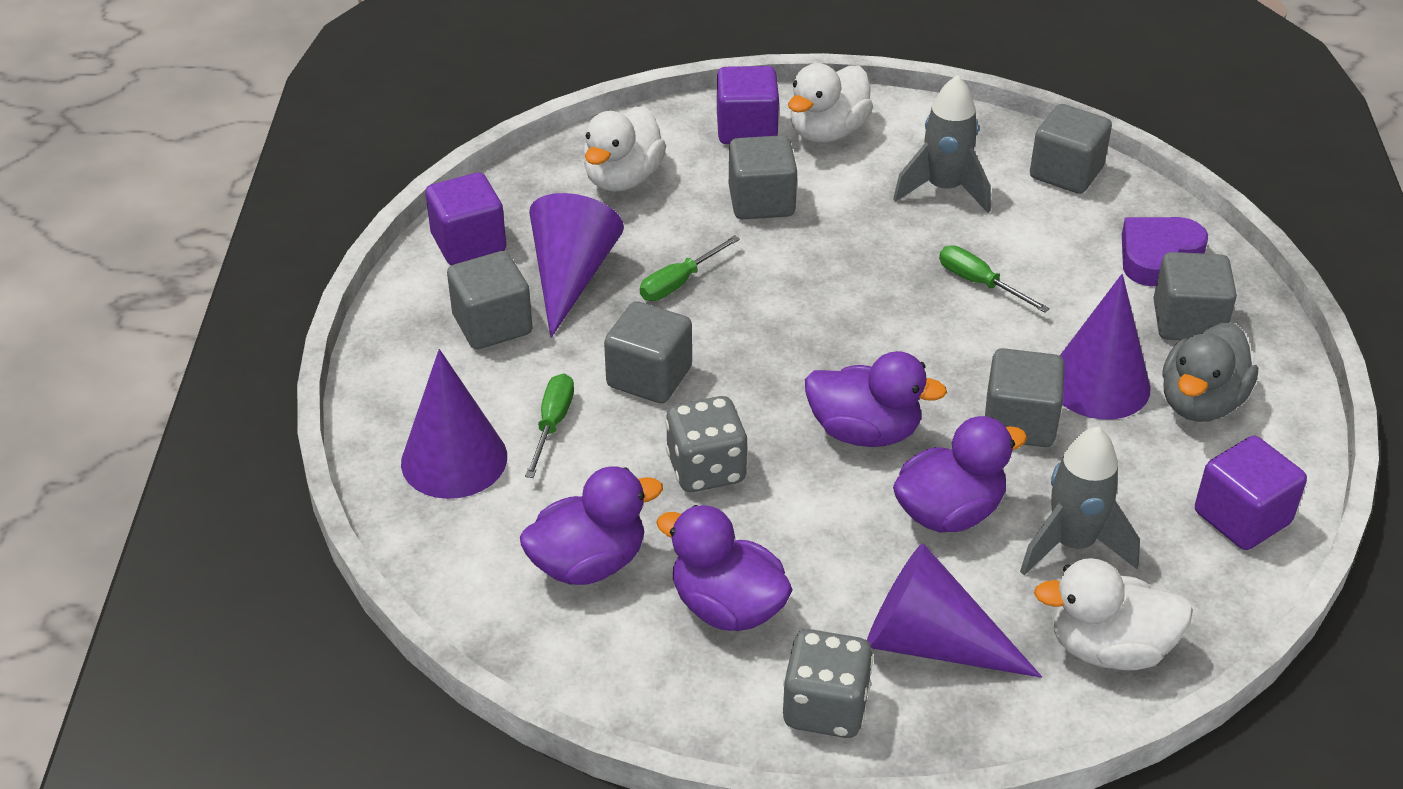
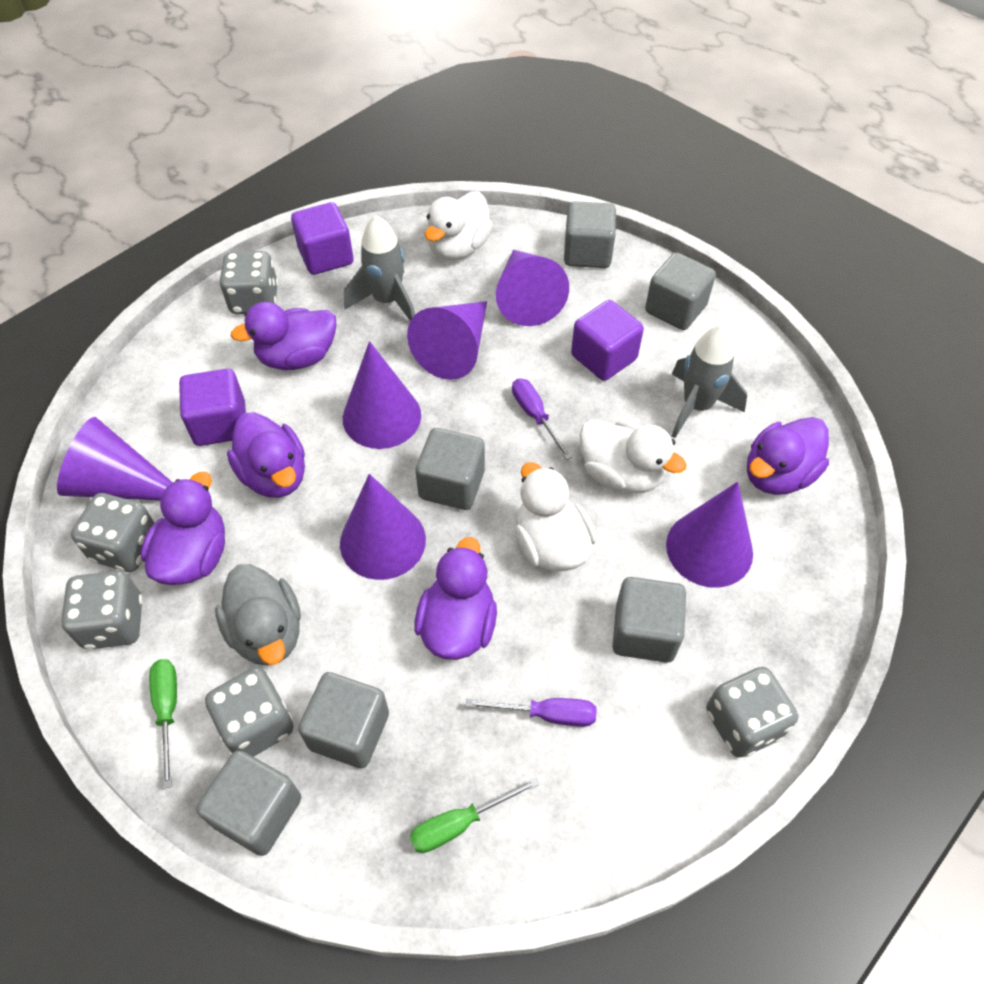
green screwdriver: 3 -> 2
grey dice: 2 -> 5
purple cone: 4 -> 6
purple duck: 4 -> 5
purple heart: 1 -> 0
purple screwdriver: 0 -> 2

